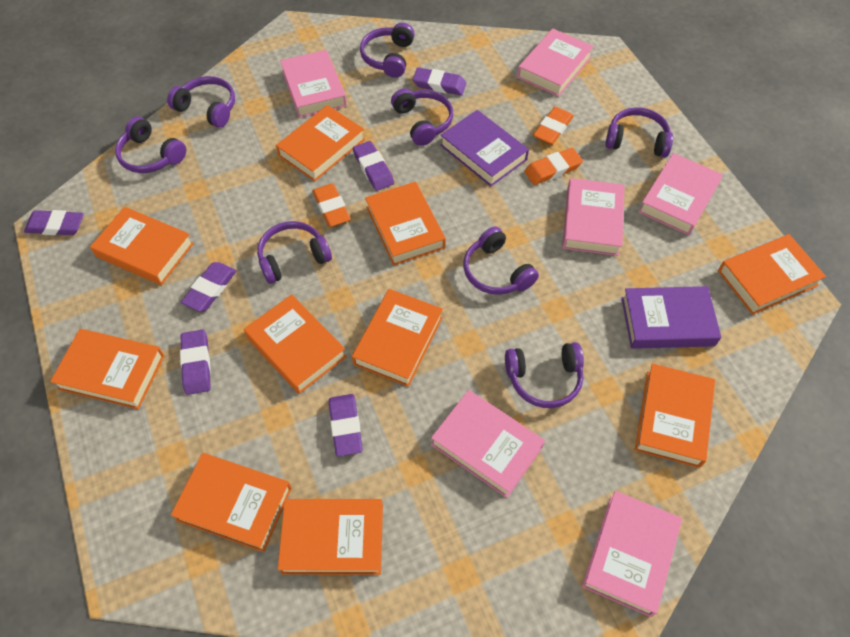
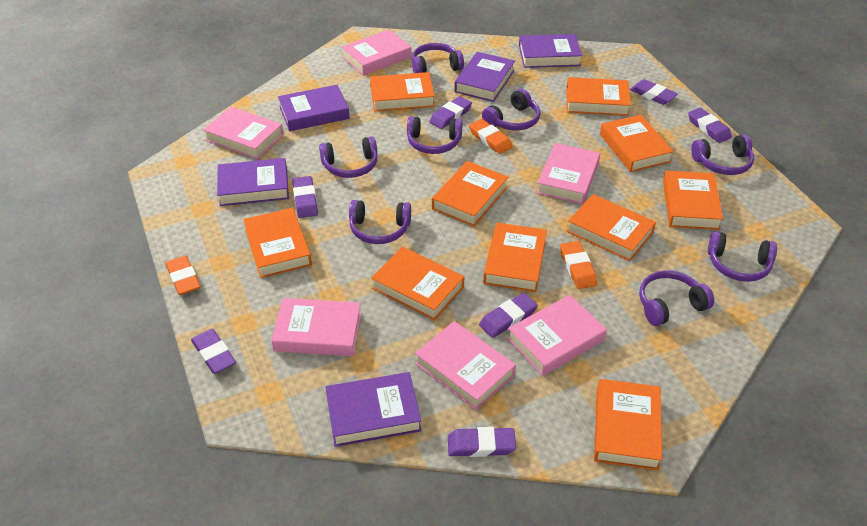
purple book: 2 -> 5
purple eraser: 6 -> 7

